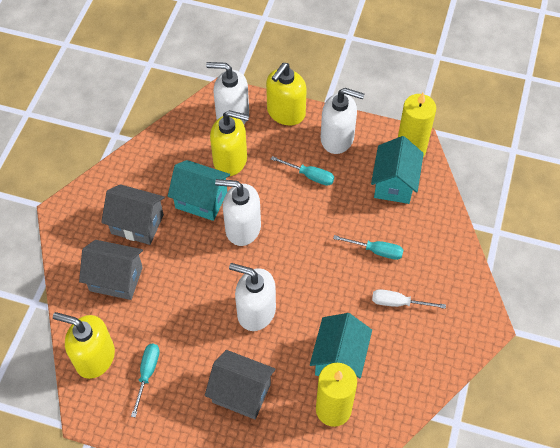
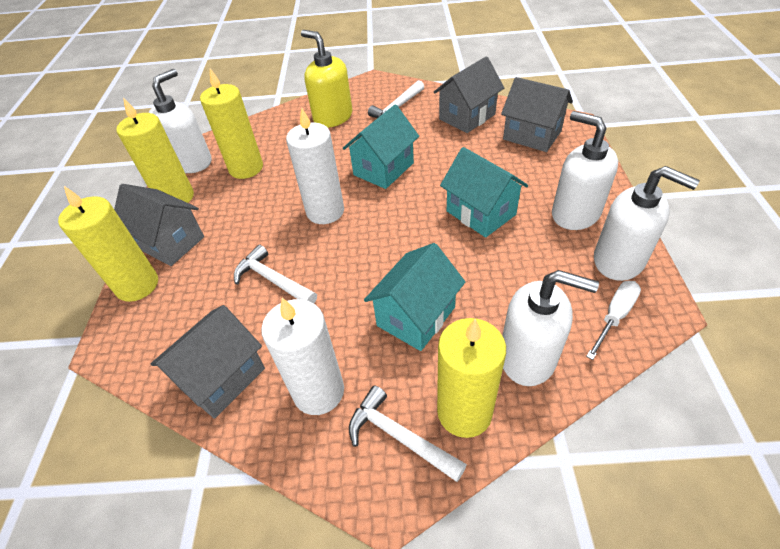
grey house: 3 -> 4
turquoise screwdriver: 3 -> 0
white candle: 0 -> 2
white hammer: 0 -> 3
yellow candle: 2 -> 4
yellow soap dispenser: 3 -> 1

